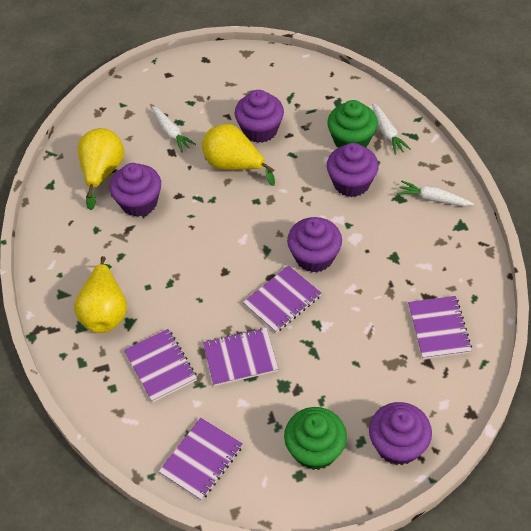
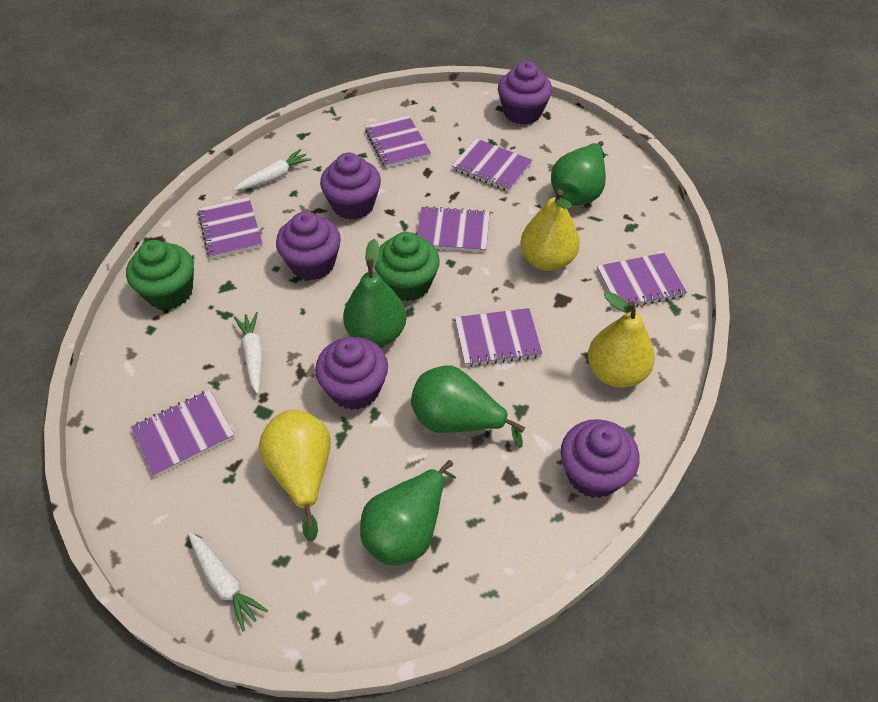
green pear: 0 -> 4
purple notebook: 5 -> 7

